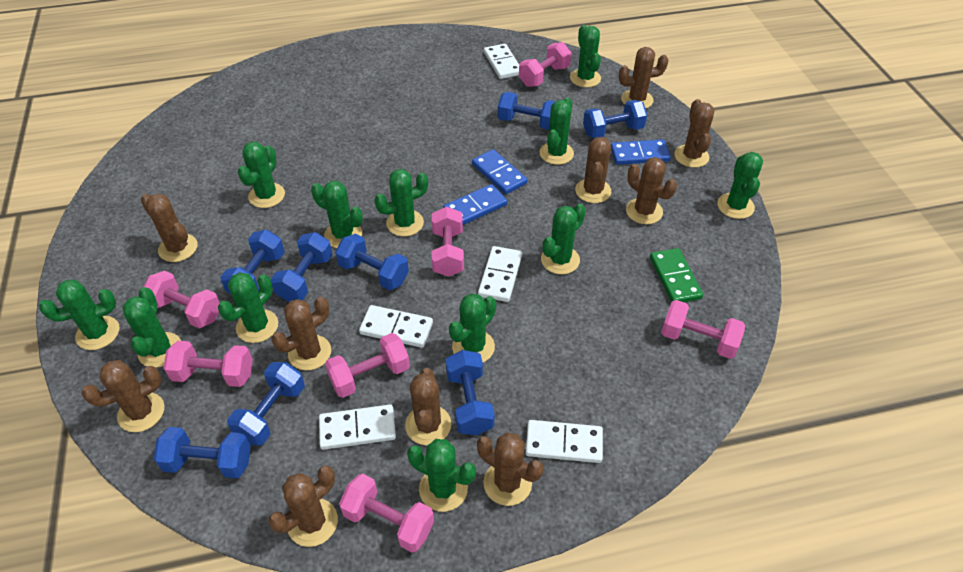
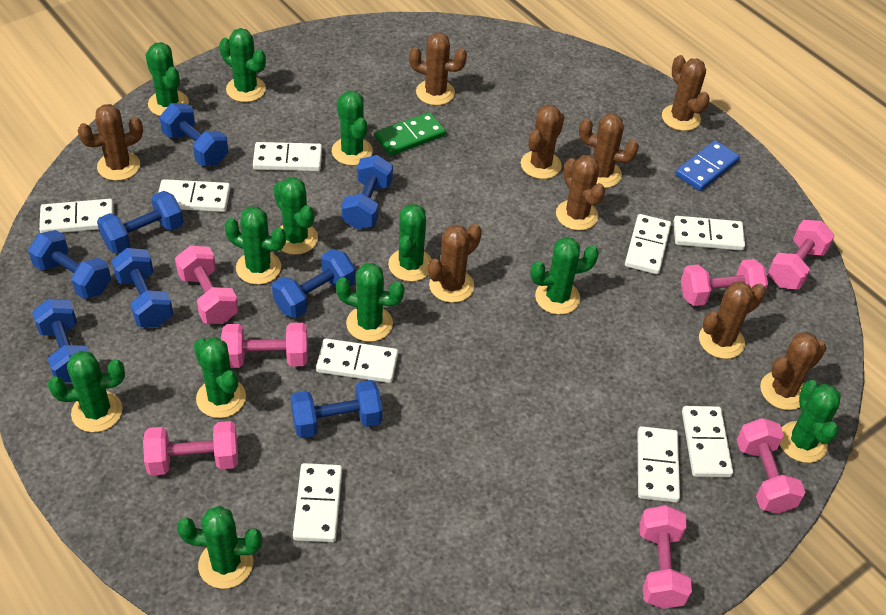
blue domino: 3 -> 1
brown cactus: 10 -> 9
white domino: 5 -> 9

